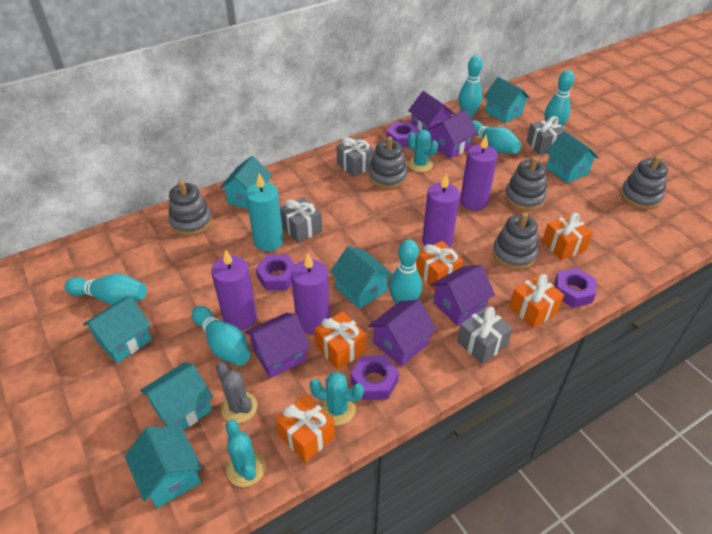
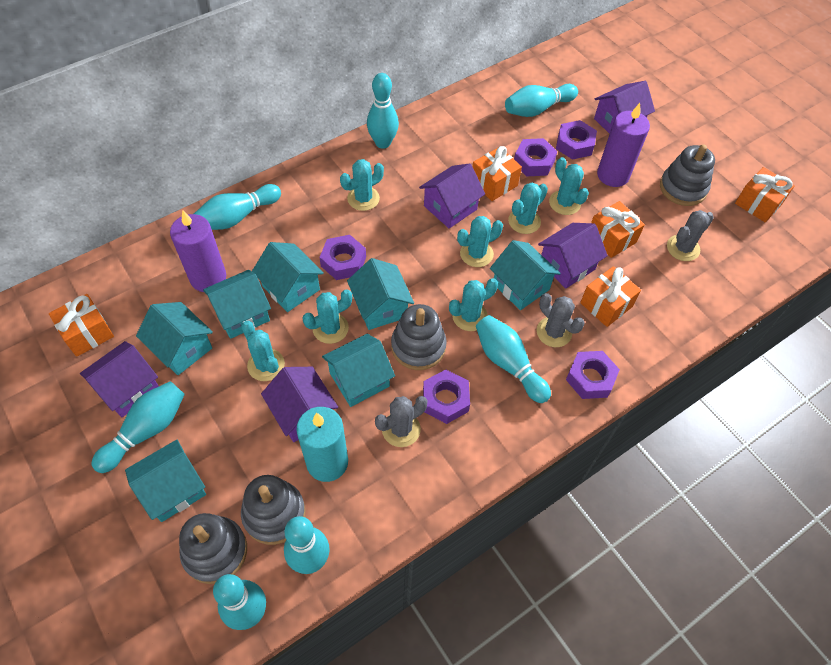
grey cactus: 1 -> 3
grey gift: 4 -> 0
grey stacking toy: 5 -> 4
purple candle: 4 -> 2
purple nut: 4 -> 5
turquoise bowling pin: 6 -> 7
turquoise cactus: 3 -> 7

